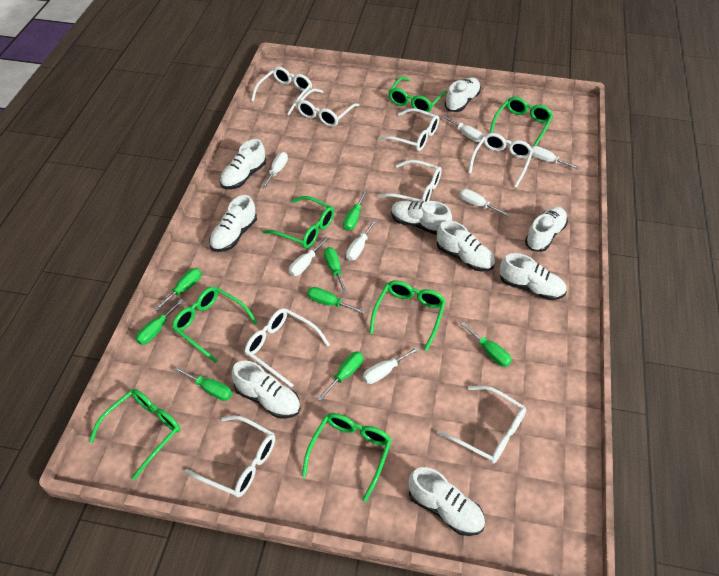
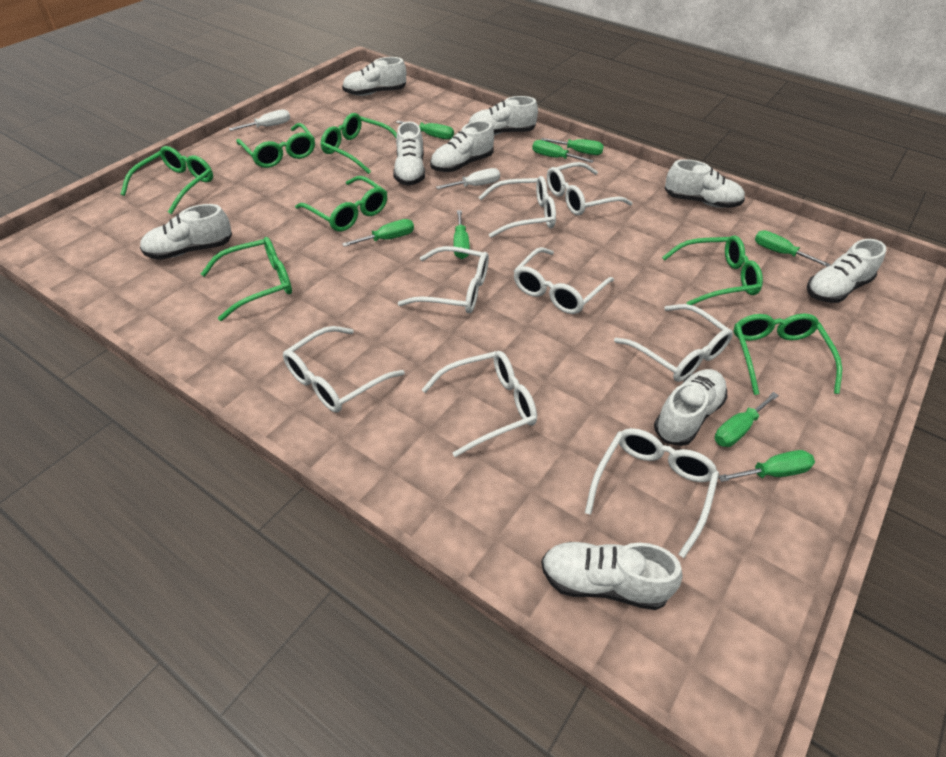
white screwdriver: 7 -> 2

